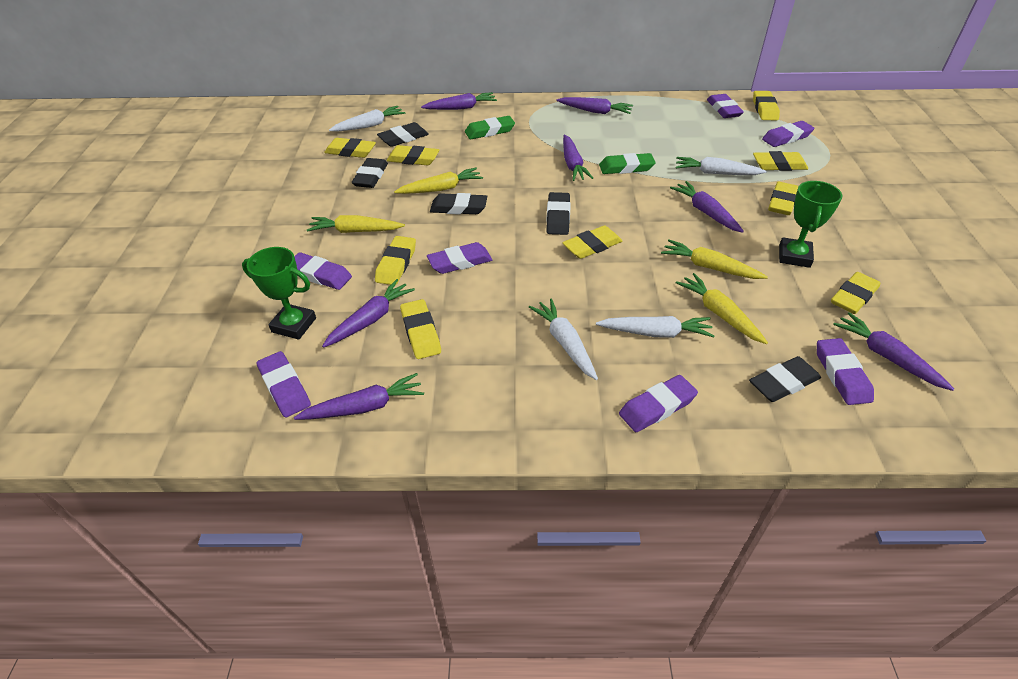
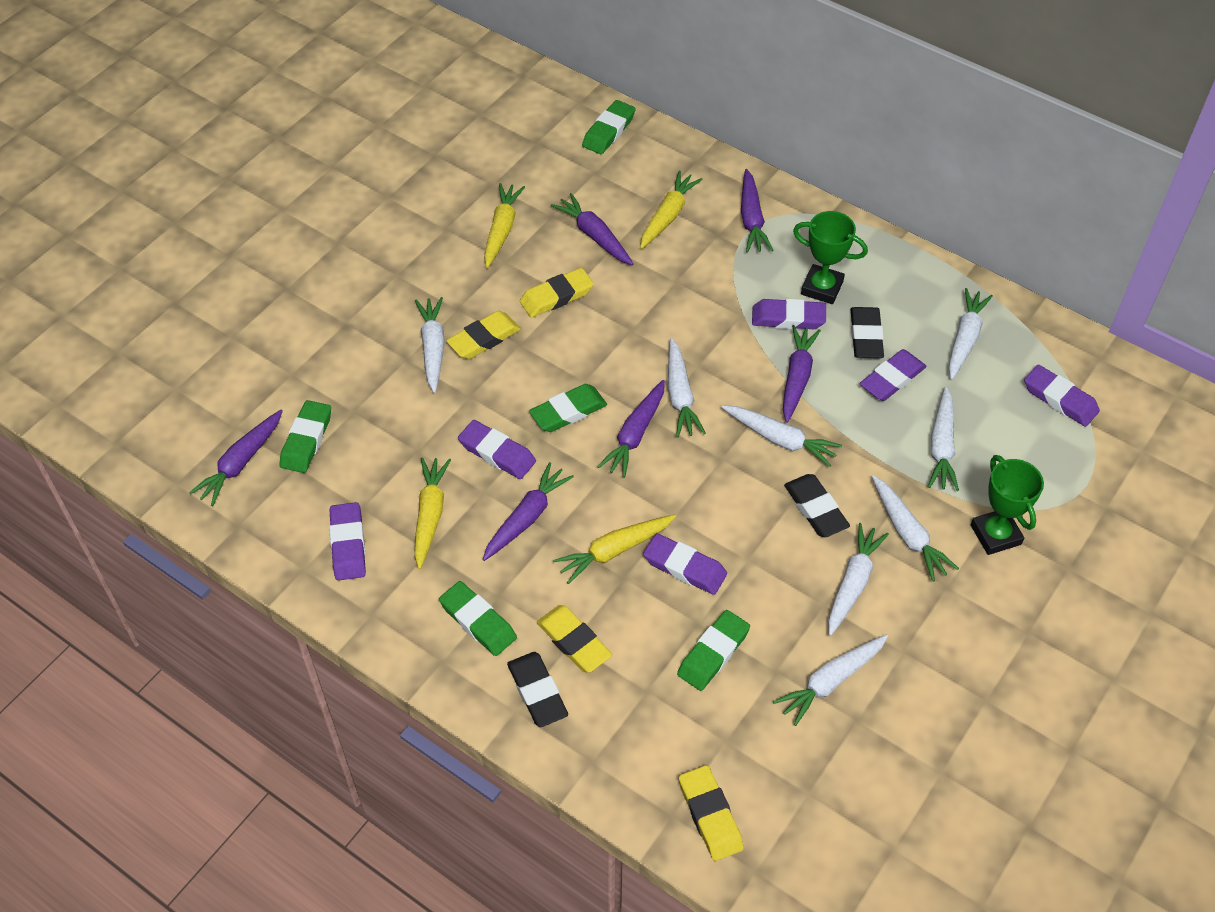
black eraser: 5 -> 3
green eraser: 2 -> 5
purple carrot: 7 -> 6
purple eraser: 7 -> 6
white carrot: 4 -> 8
yellow eraser: 9 -> 4

